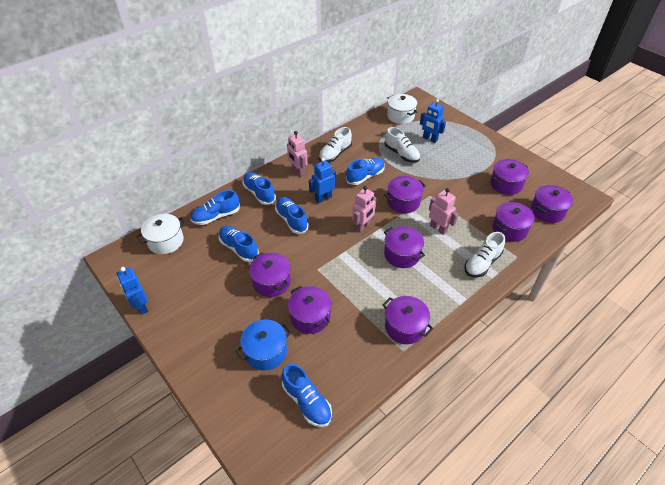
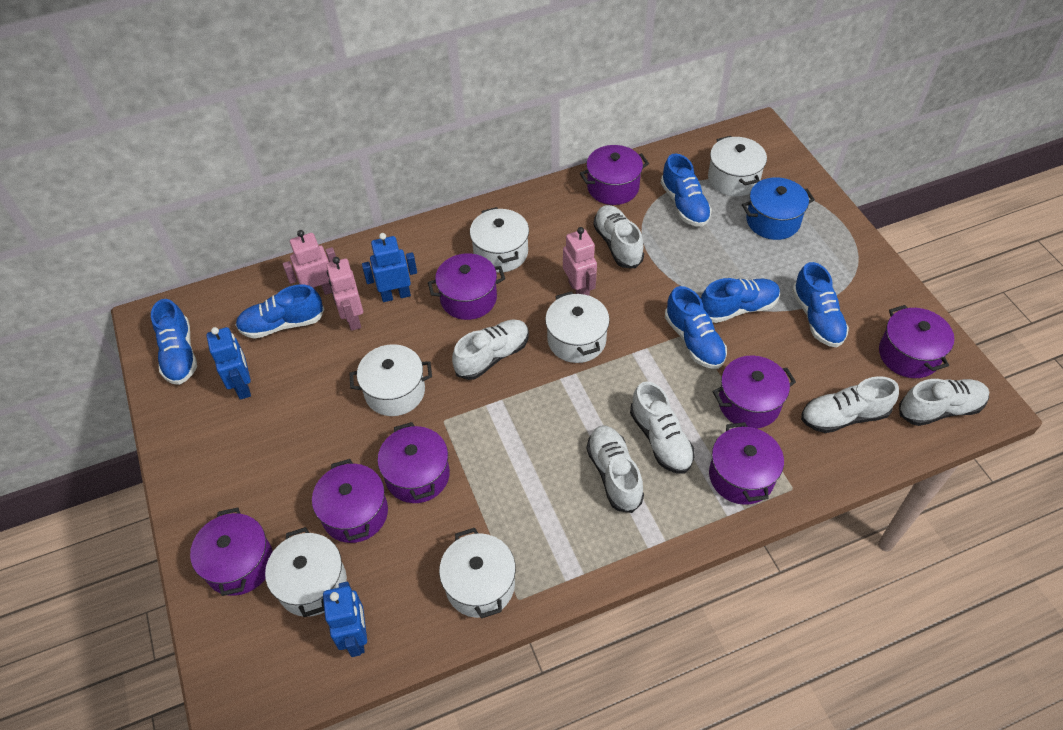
white pot: 2 -> 6
white shoe: 3 -> 6

